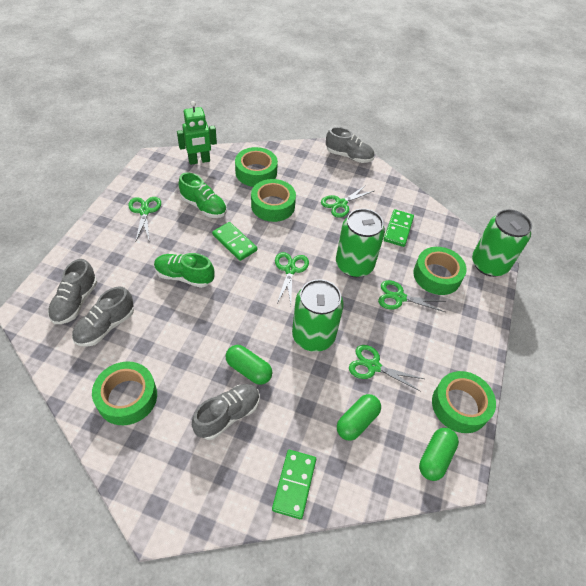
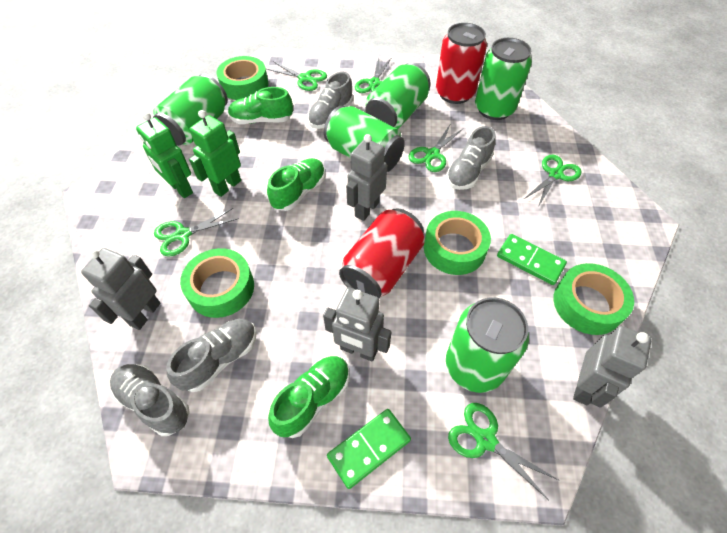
green can: 3 -> 5
green capsule: 3 -> 0
green domino: 3 -> 2
green robot: 1 -> 2
green scissors: 5 -> 6
green shoe: 2 -> 3
green tape: 5 -> 4
grey robot: 0 -> 4
red can: 0 -> 2

